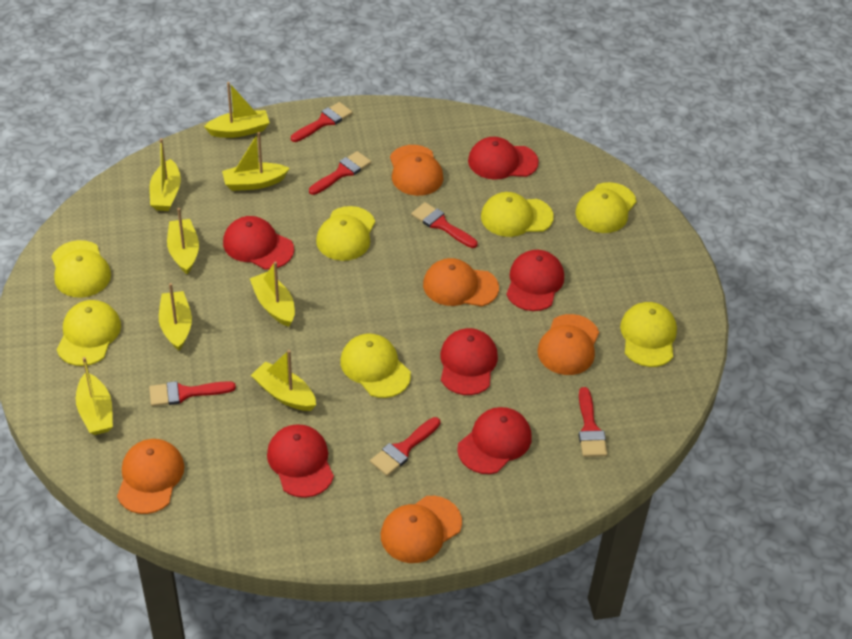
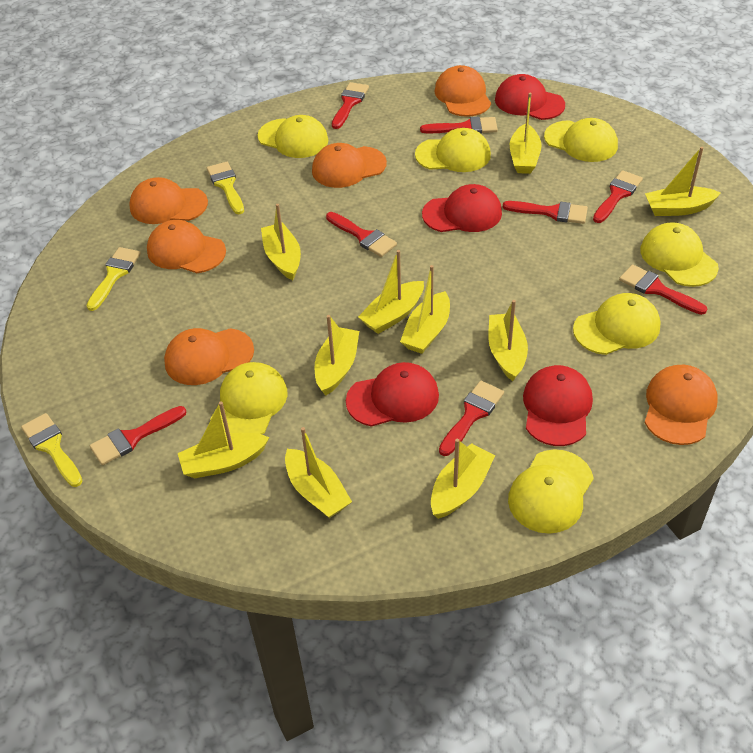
orange cap: 5 -> 6
red brush: 6 -> 8
red cap: 6 -> 4
yellow boat: 8 -> 10
yellow brush: 0 -> 3

